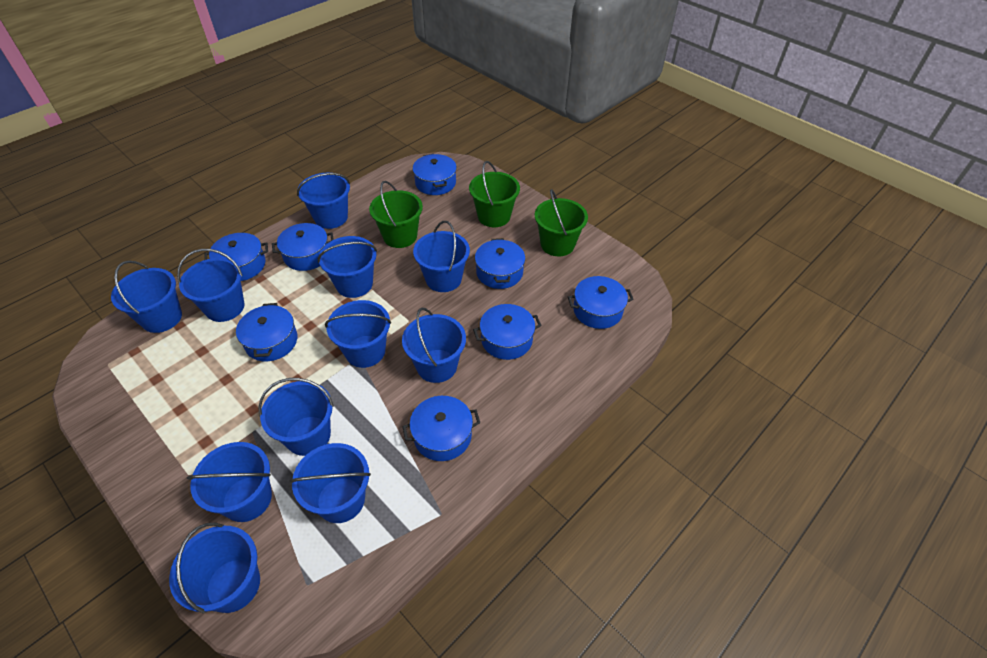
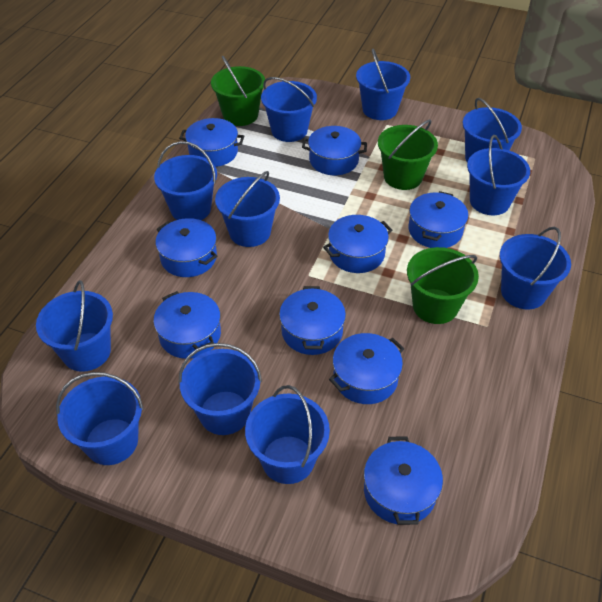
blue pot: 8 -> 9

